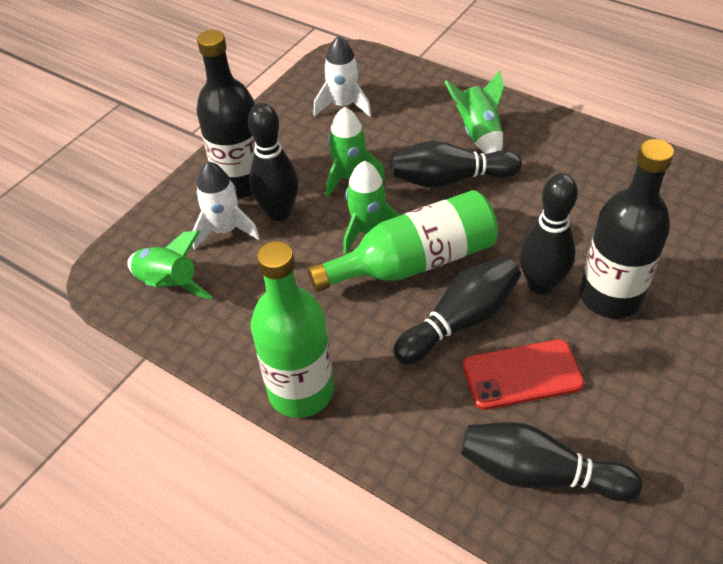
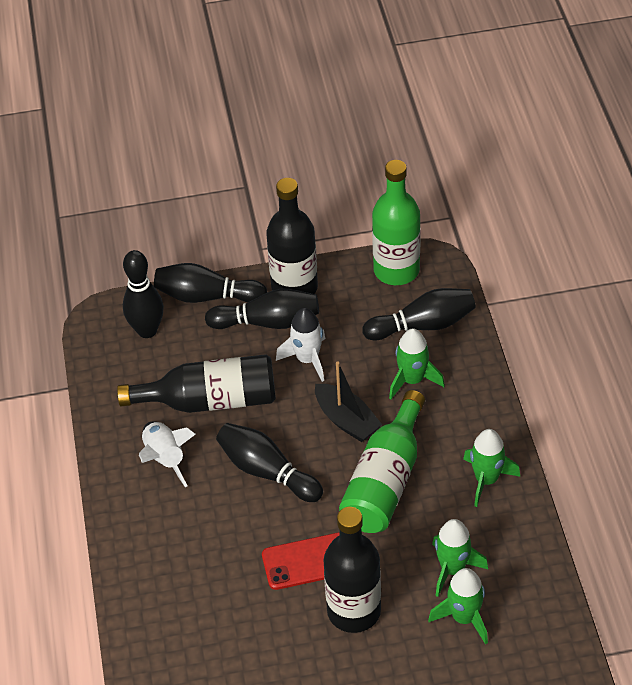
black boat: 0 -> 1
black bottle: 2 -> 3

